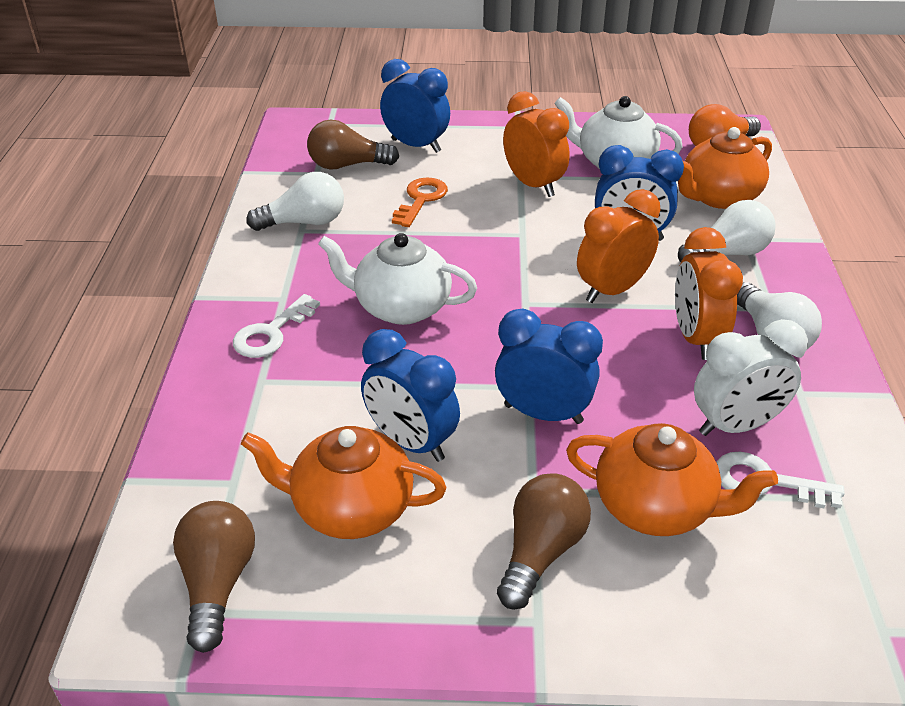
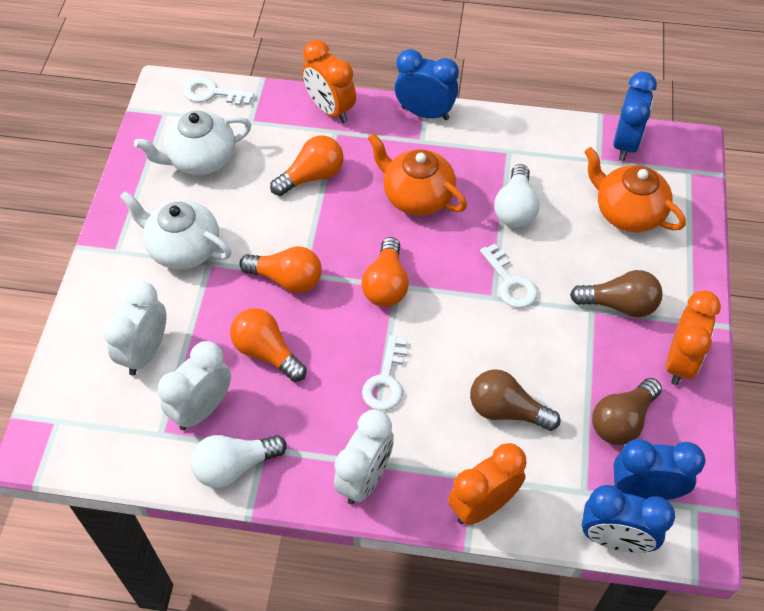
orange key: 1 -> 0
orange light bulb: 1 -> 4
orange teapot: 3 -> 2
white clock: 1 -> 3
white key: 2 -> 3
white light bulb: 3 -> 2

